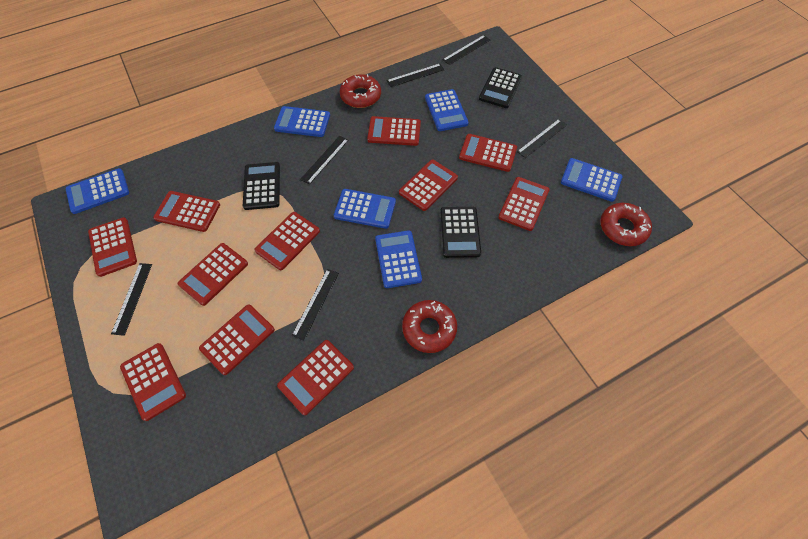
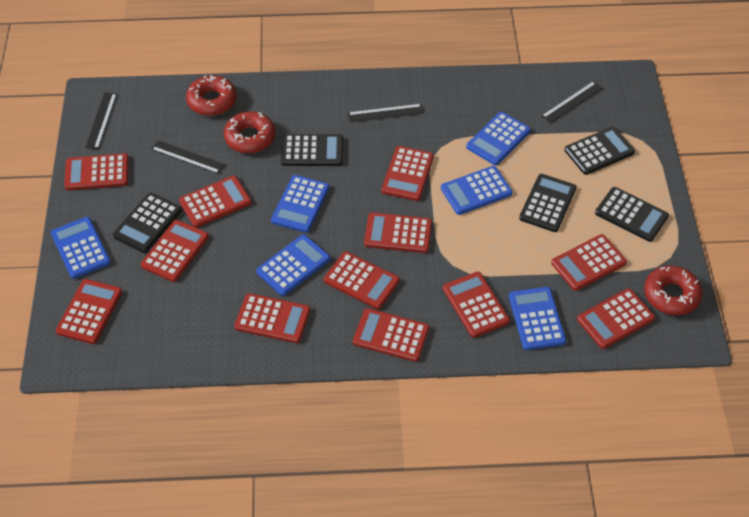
black calculator: 3 -> 5
black ruler: 6 -> 4
red calculator: 11 -> 12

